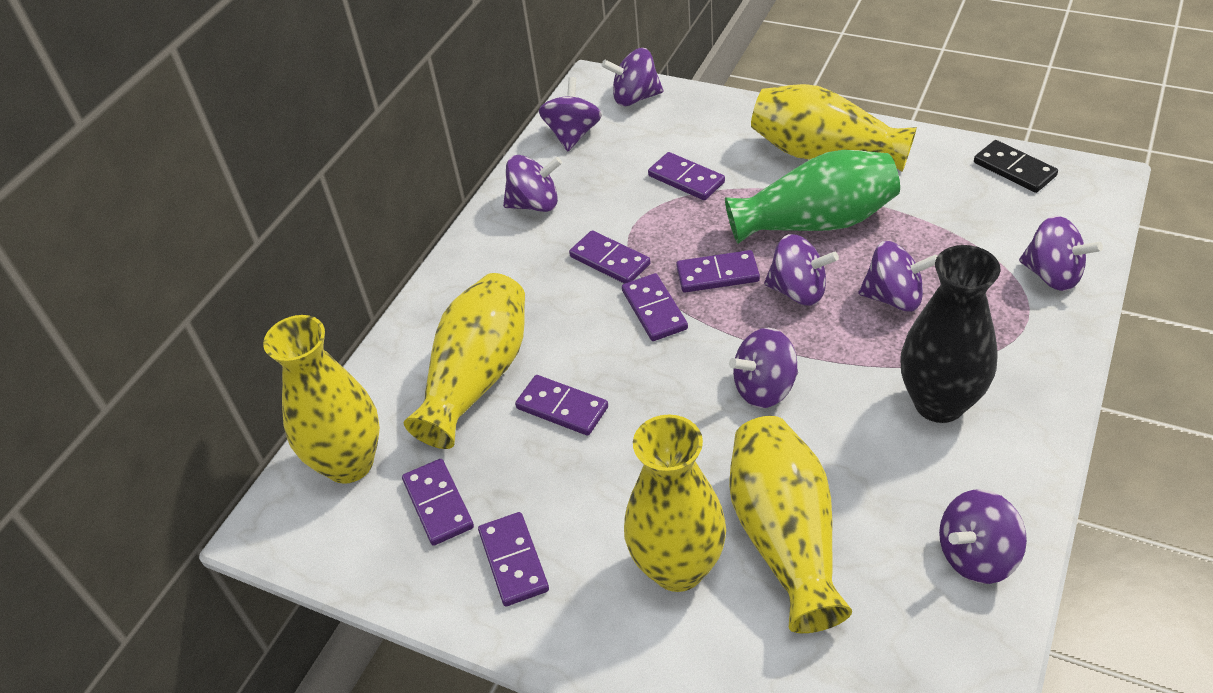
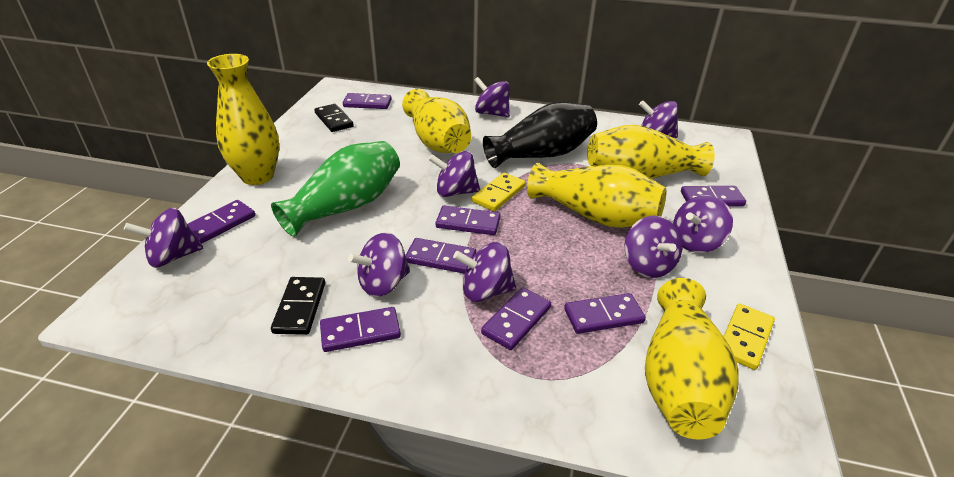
black domino: 1 -> 2
purple domino: 7 -> 8
yellow domino: 0 -> 2

